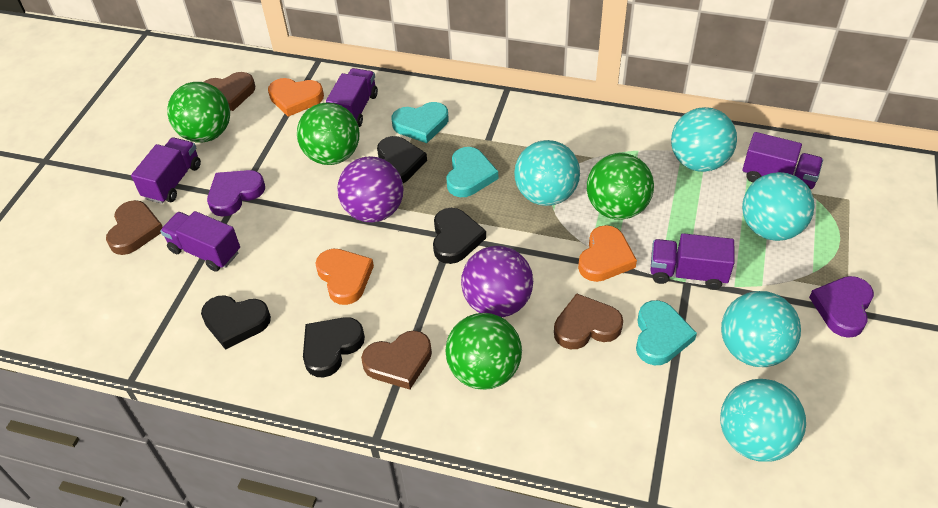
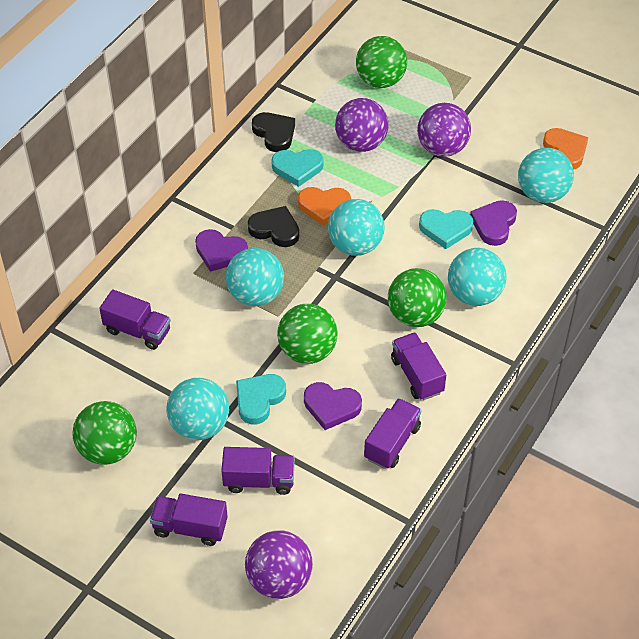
black heart: 4 -> 2
brown heart: 4 -> 0
orange heart: 3 -> 2
purple ball: 2 -> 3
purple heart: 2 -> 3

